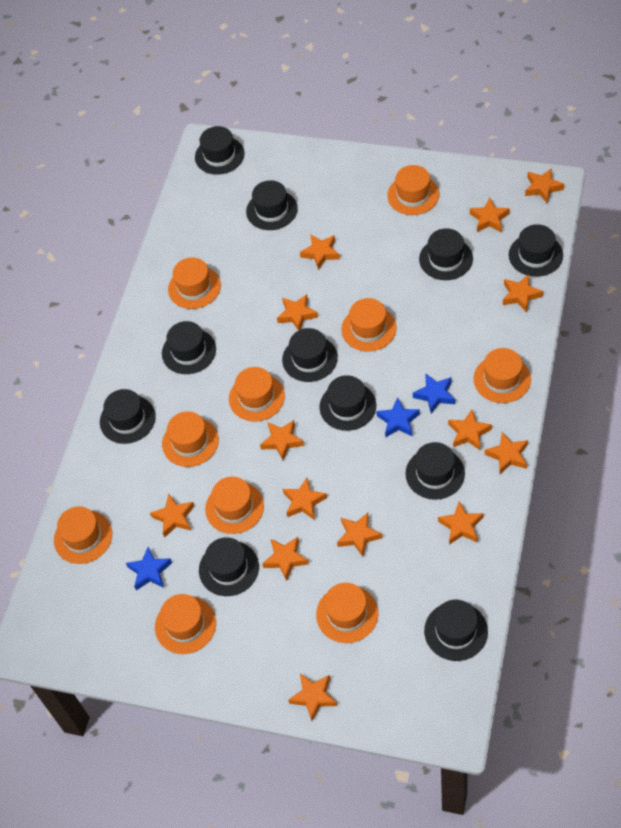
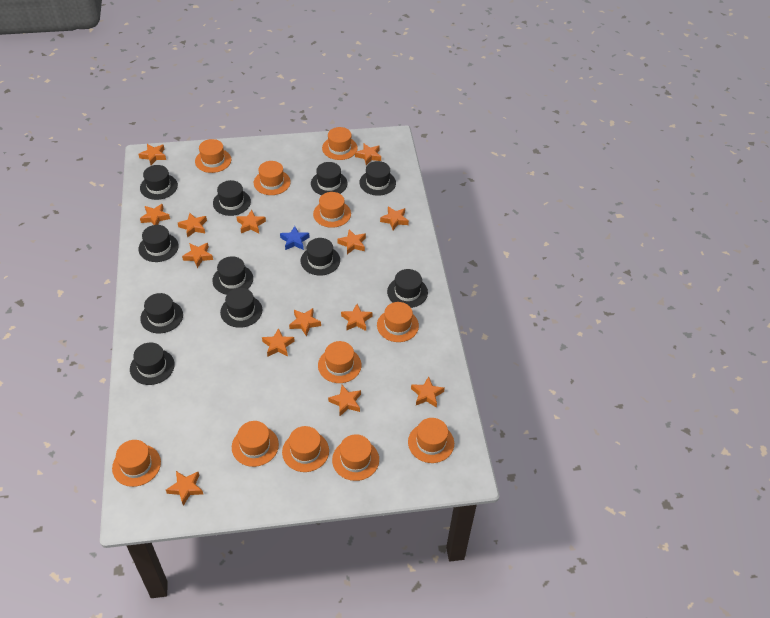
blue star: 3 -> 1
orange hat: 10 -> 11

